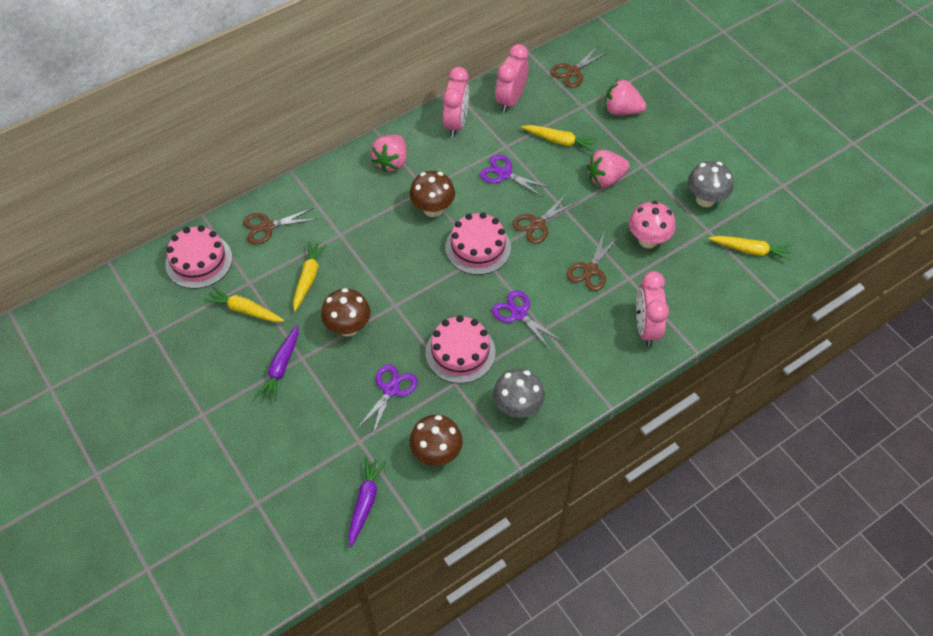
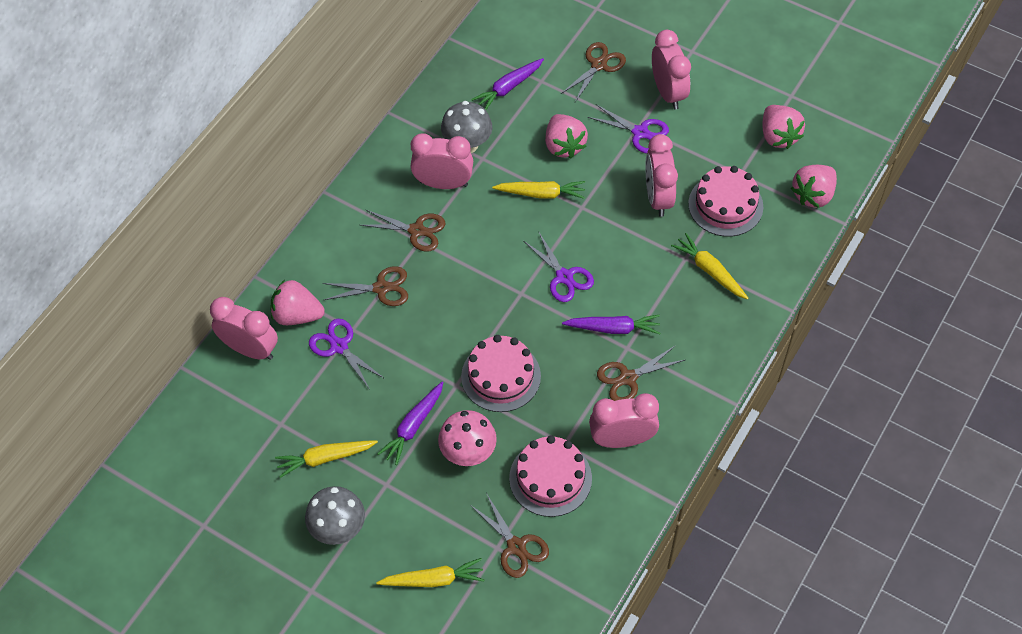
brown mushroom: 3 -> 0
brown scissors: 4 -> 5
pink clock: 3 -> 5
pink strawberry: 3 -> 4
purple carrot: 2 -> 3

